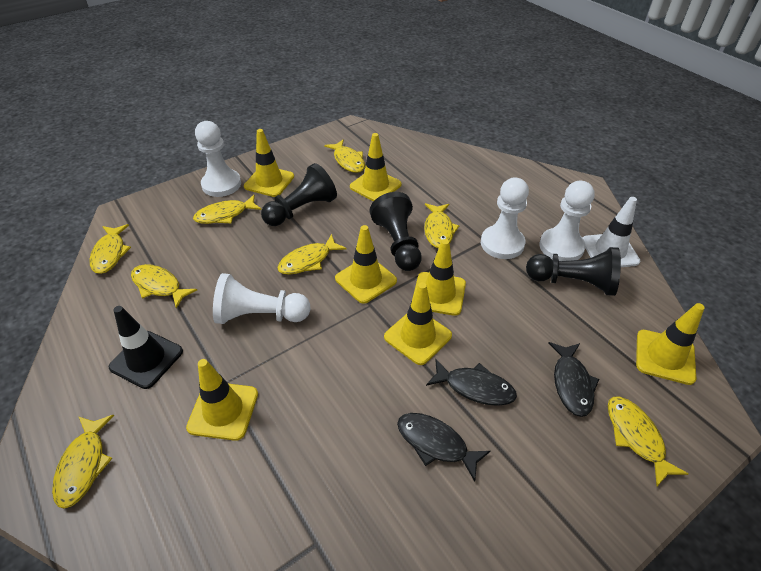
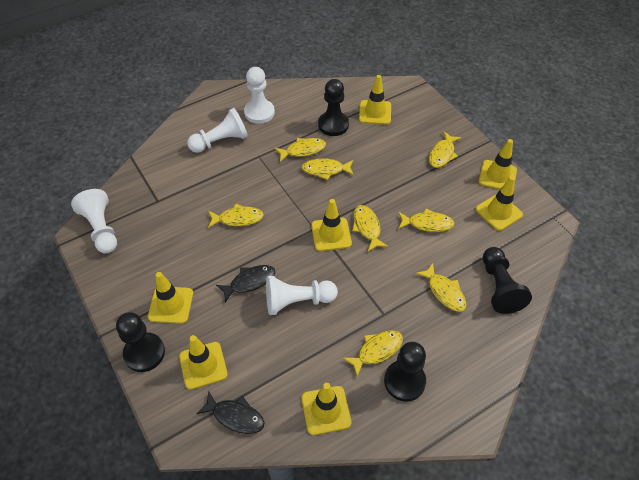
black fish: 3 -> 2
black pawn: 3 -> 4
black traffic cone: 1 -> 0
white traffic cone: 1 -> 0

